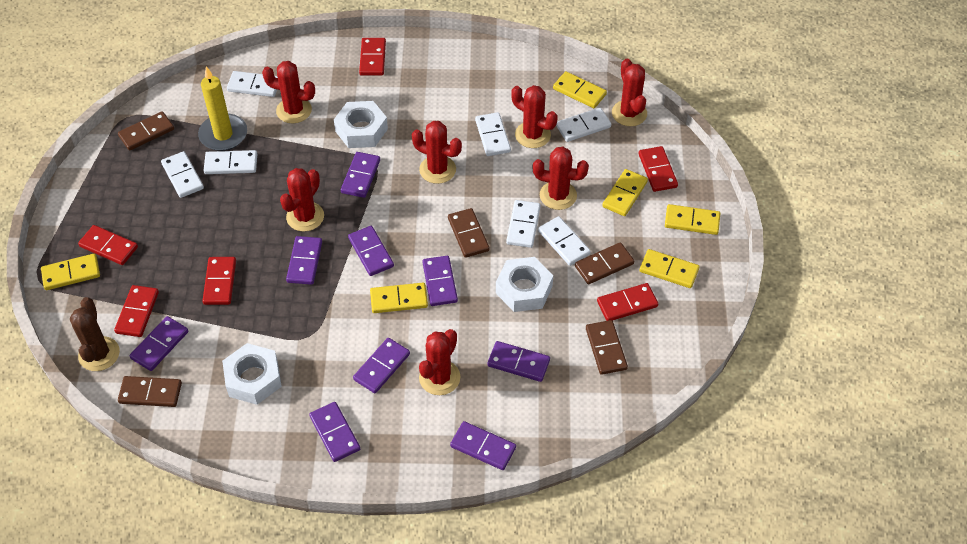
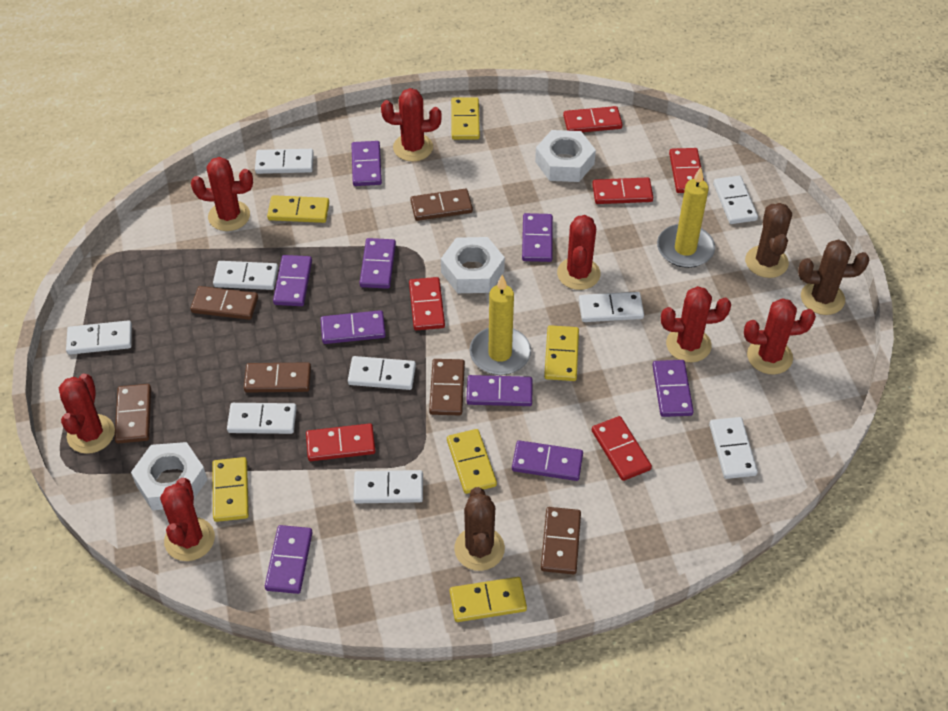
brown cactus: 1 -> 3
brown domino: 5 -> 6
white domino: 7 -> 9
yellow candle: 1 -> 2

